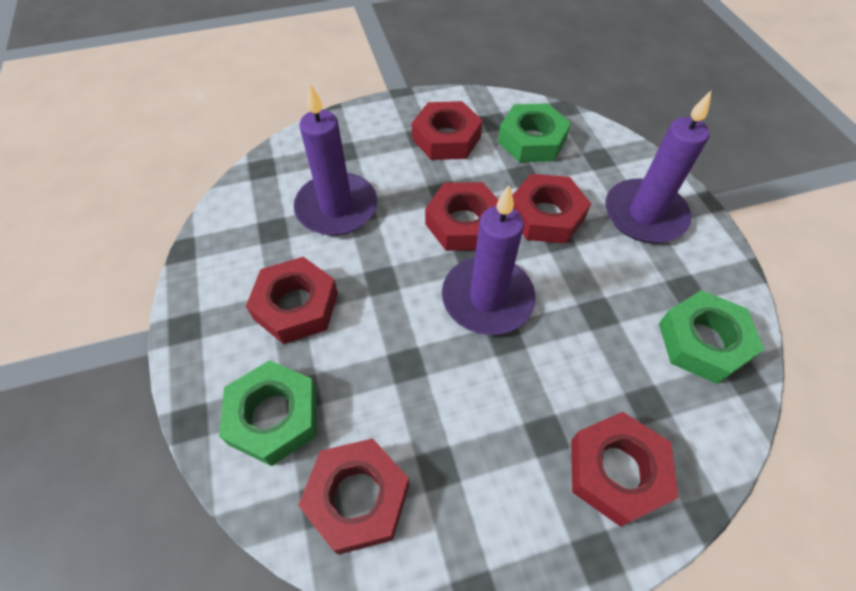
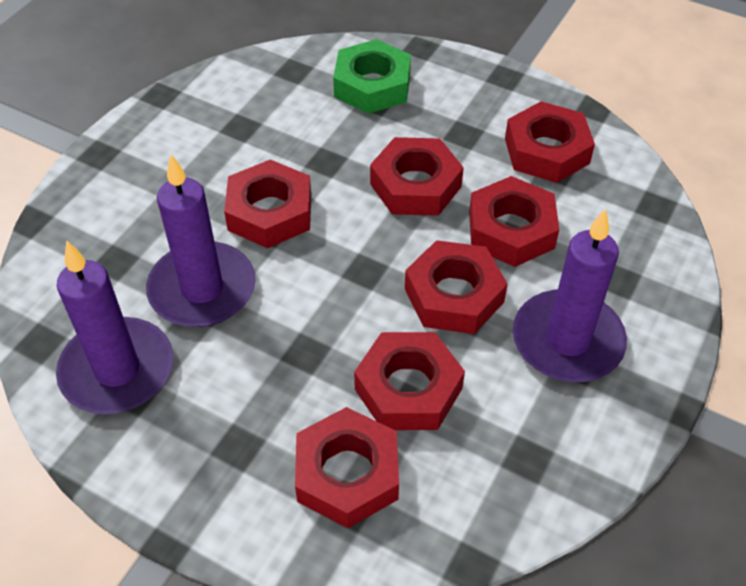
green nut: 3 -> 1
red nut: 6 -> 7

